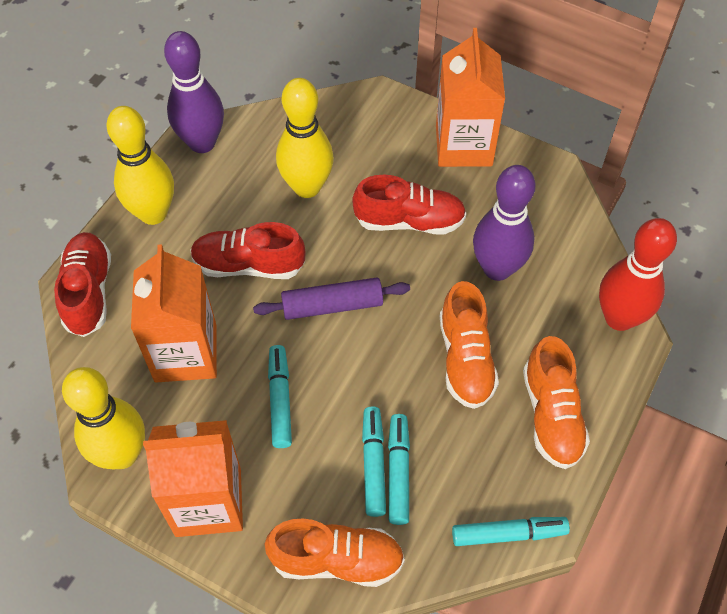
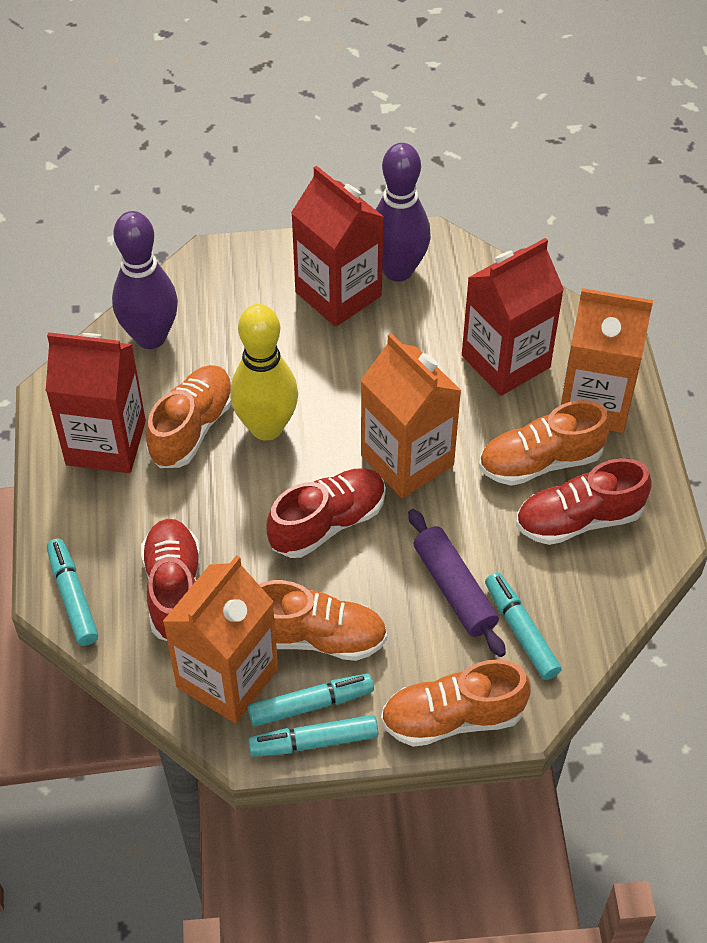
orange shoe: 3 -> 4
red bowling pin: 1 -> 0
red carton: 0 -> 3
yellow bowling pin: 3 -> 1

